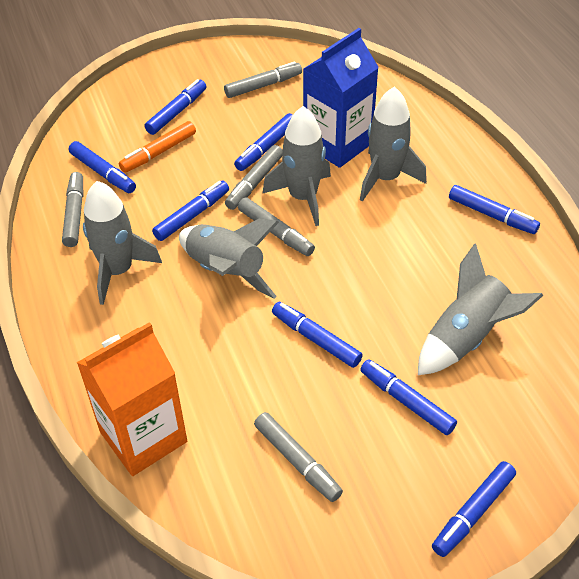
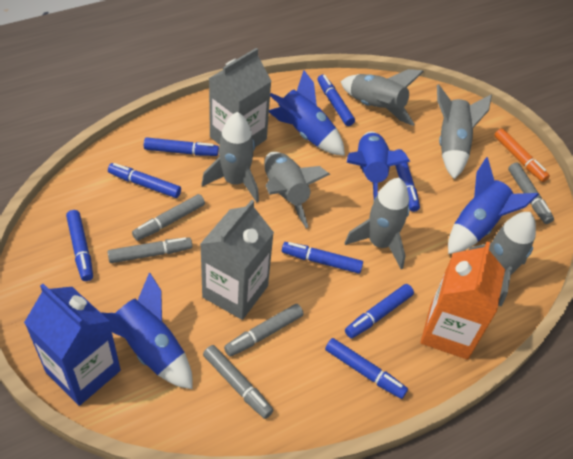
blue rocket: 0 -> 4
grey carton: 0 -> 2
grey rocket: 5 -> 6

